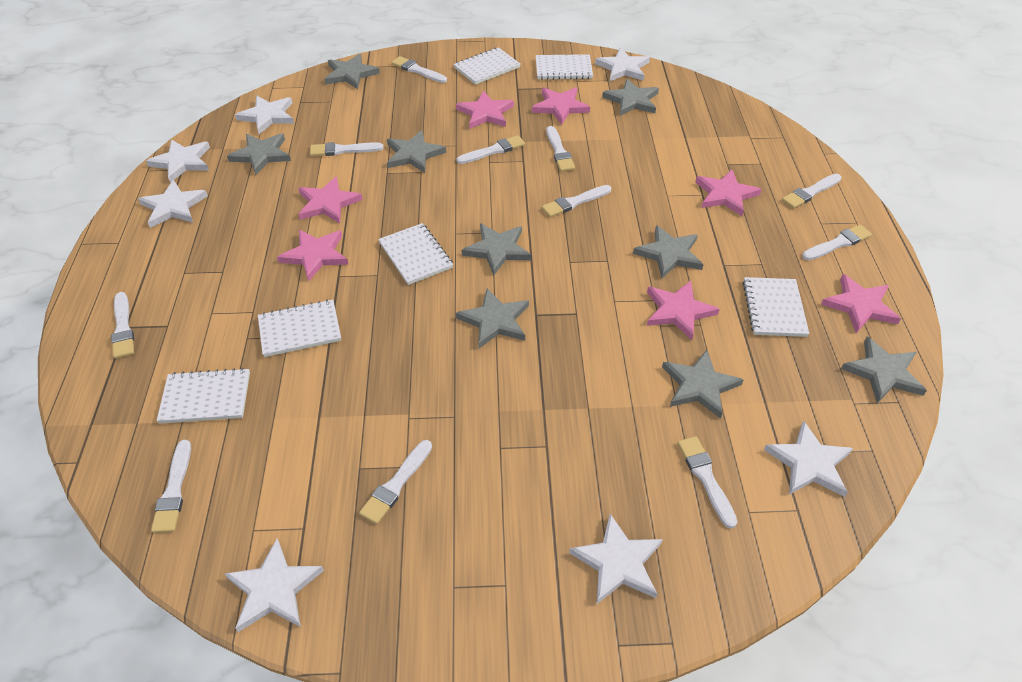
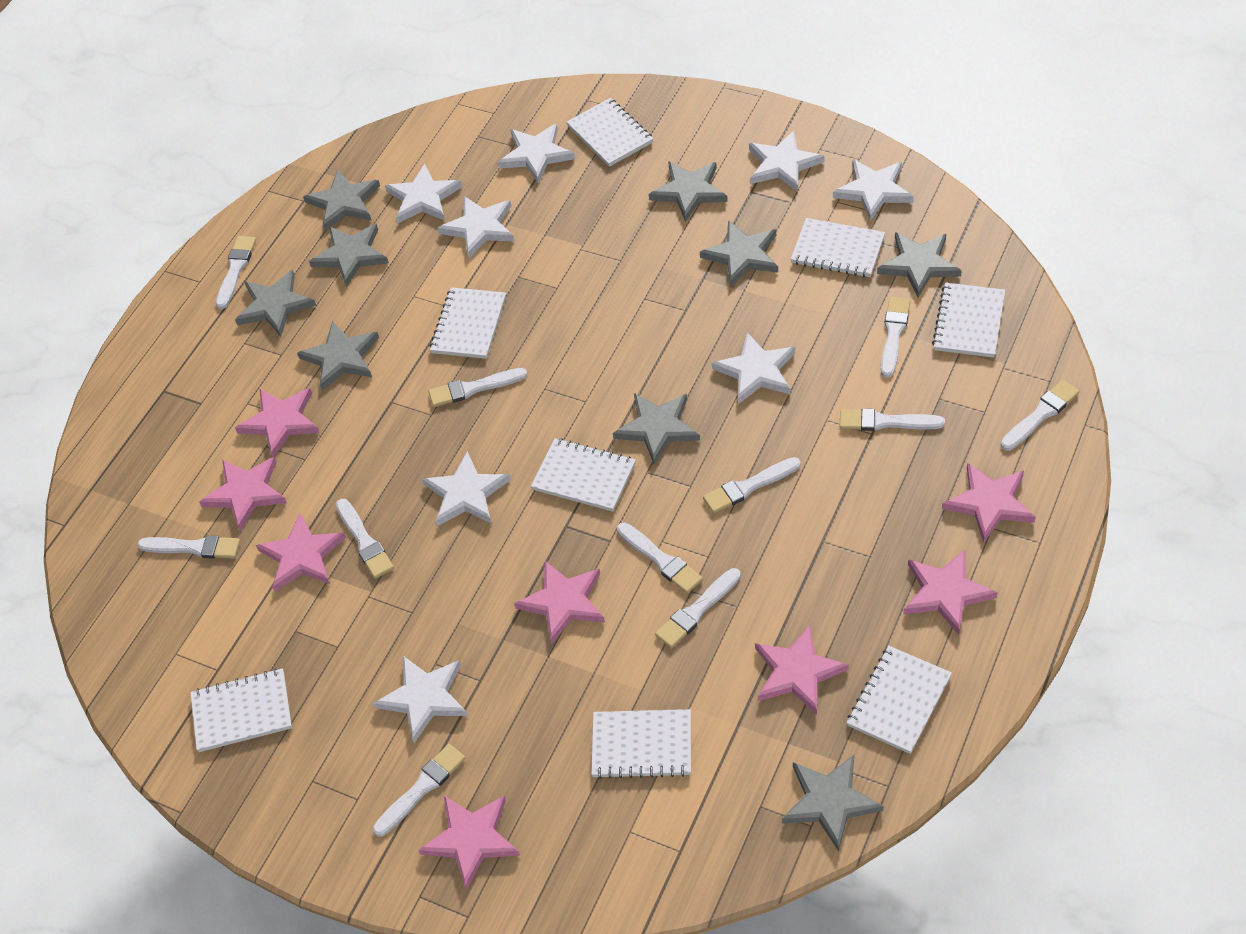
pink star: 7 -> 8
white notebook: 6 -> 8
white star: 7 -> 8

